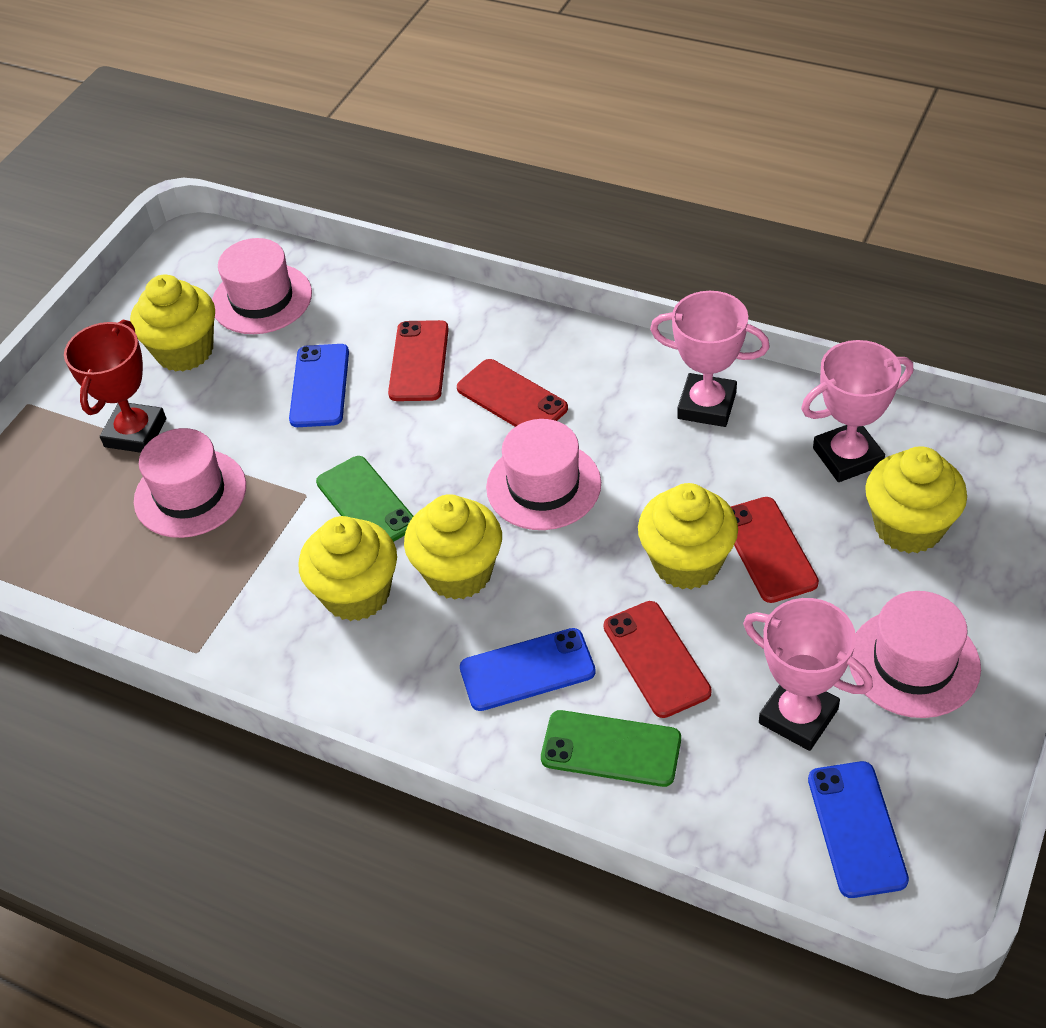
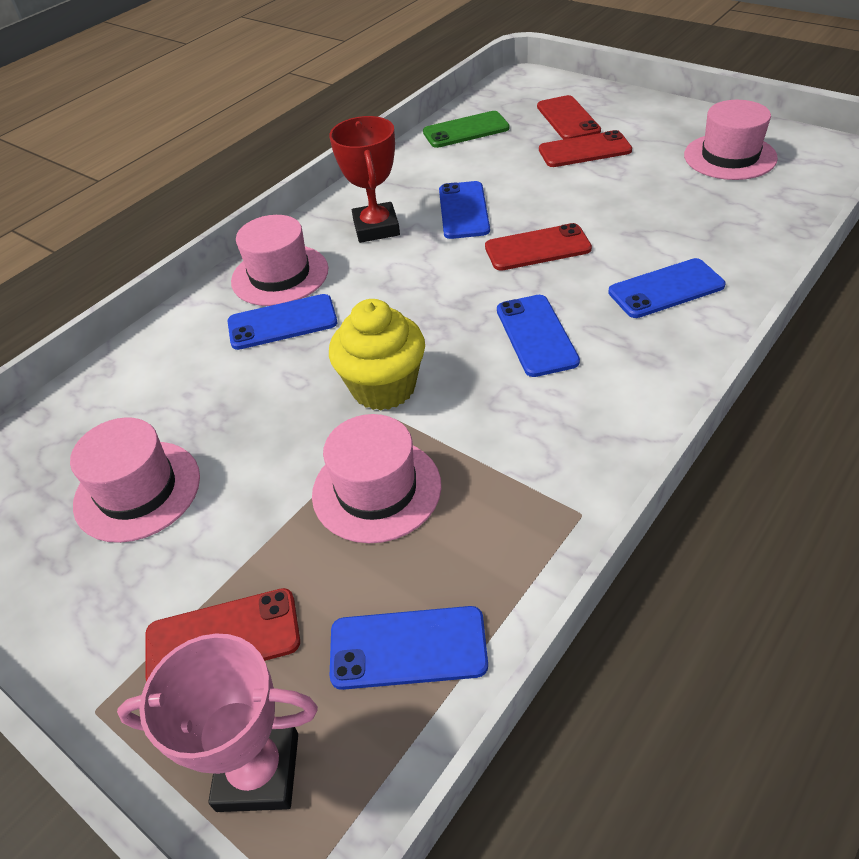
blue phone: 3 -> 5
green phone: 2 -> 1
pink trophy: 3 -> 1
yellow cupcake: 5 -> 1

